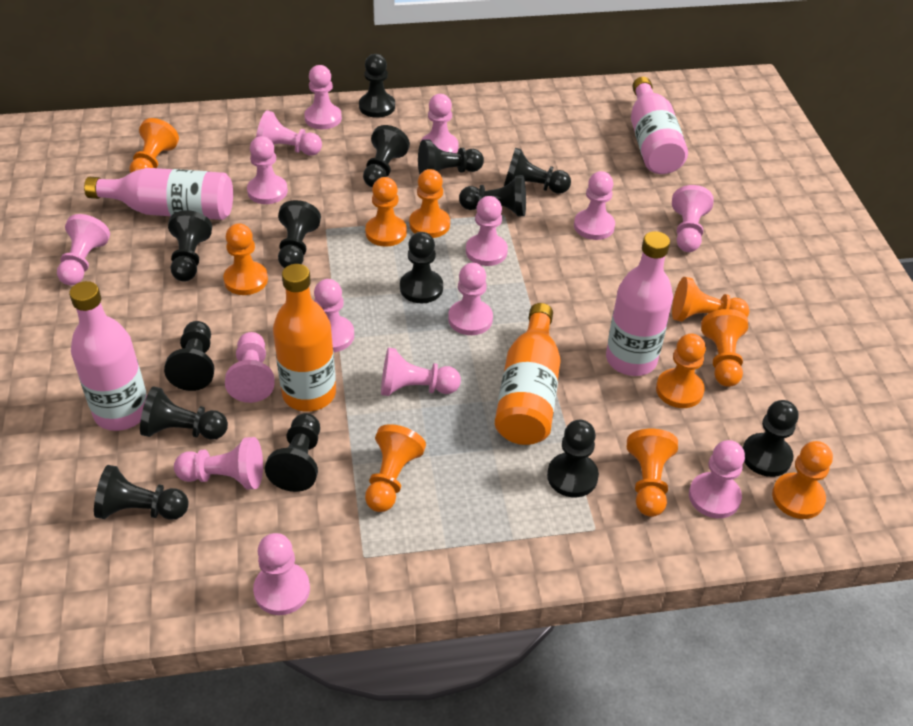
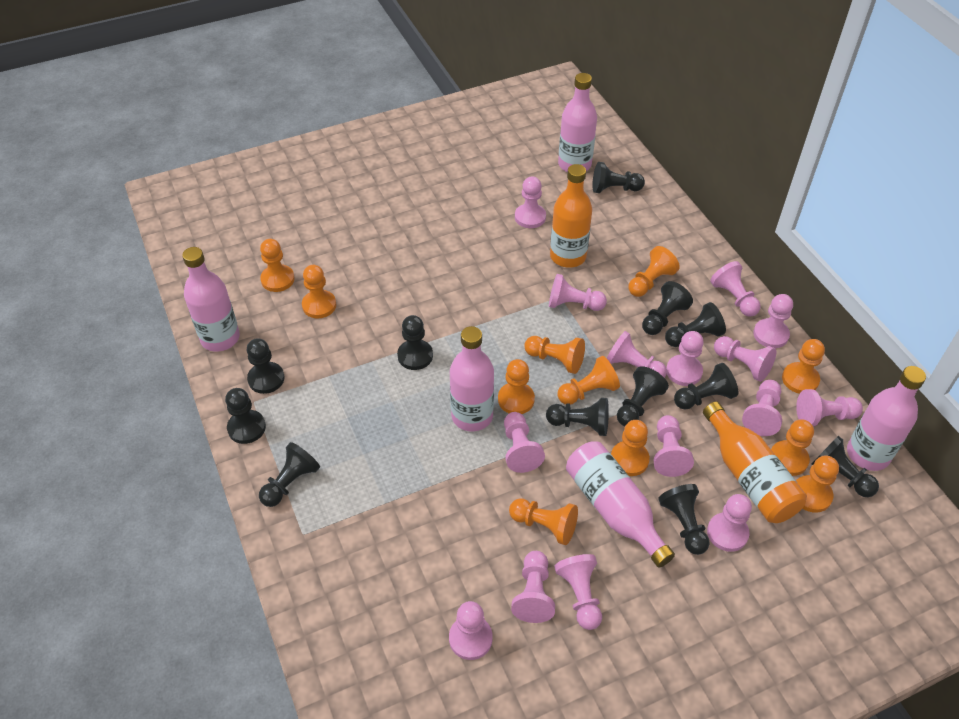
black pawn: 14 -> 12
orange pawn: 10 -> 11
pink bottle: 4 -> 5

